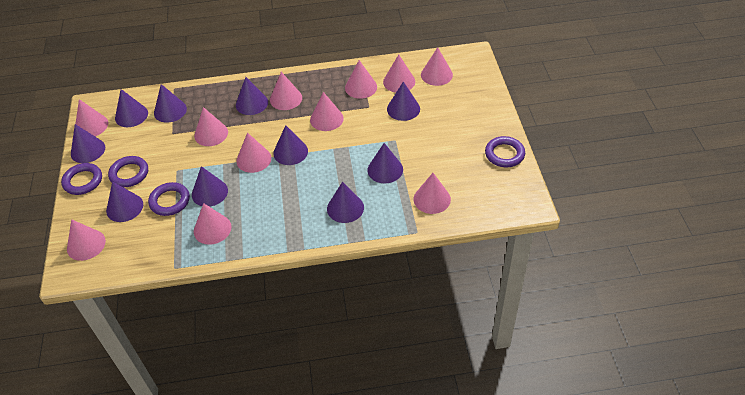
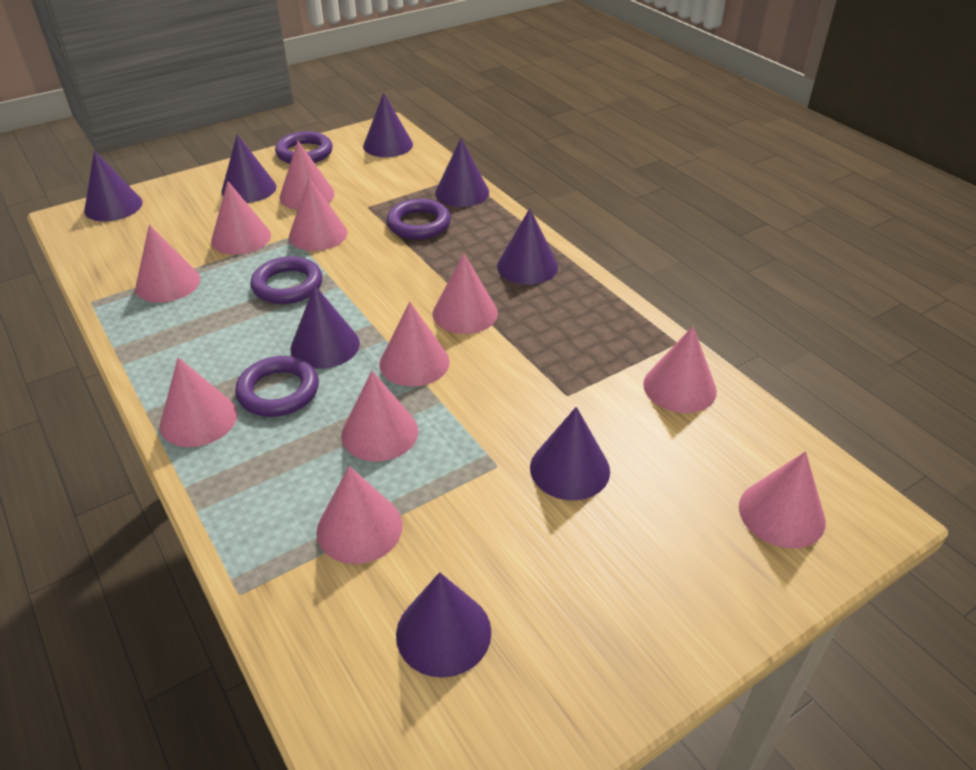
purple cone: 10 -> 8

